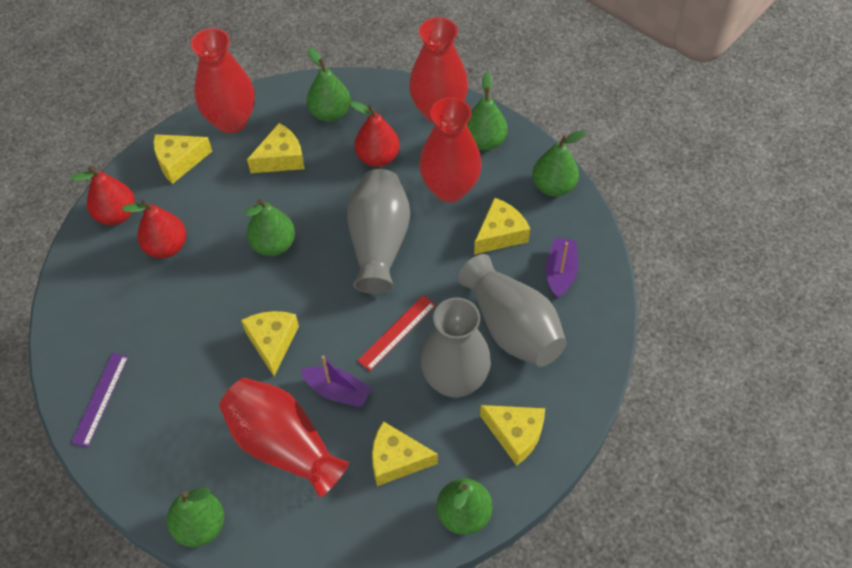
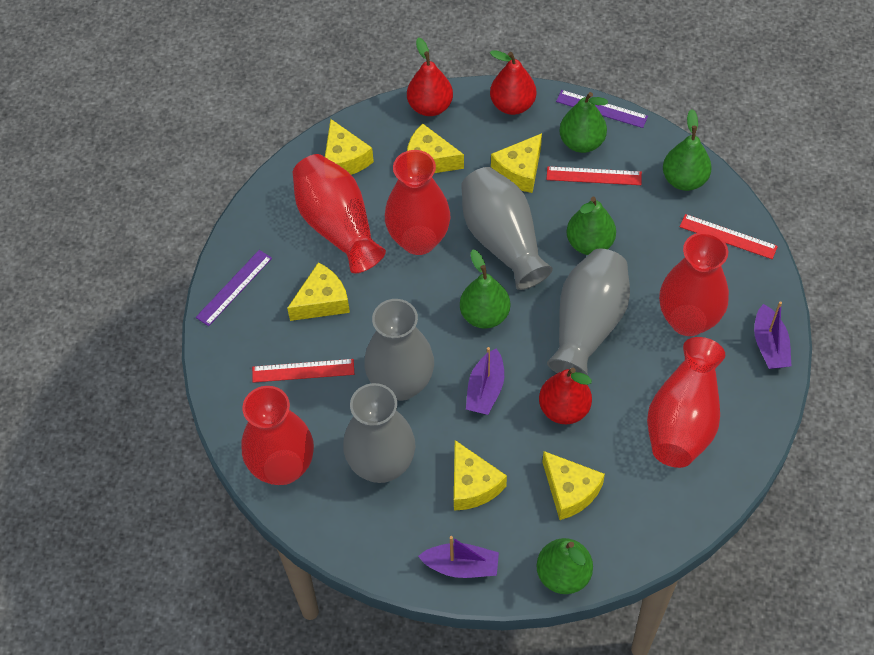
green pear: 6 -> 5
grey vase: 3 -> 4
purple boat: 2 -> 3
purple ruler: 1 -> 2
red ruler: 1 -> 3
red vase: 4 -> 5

